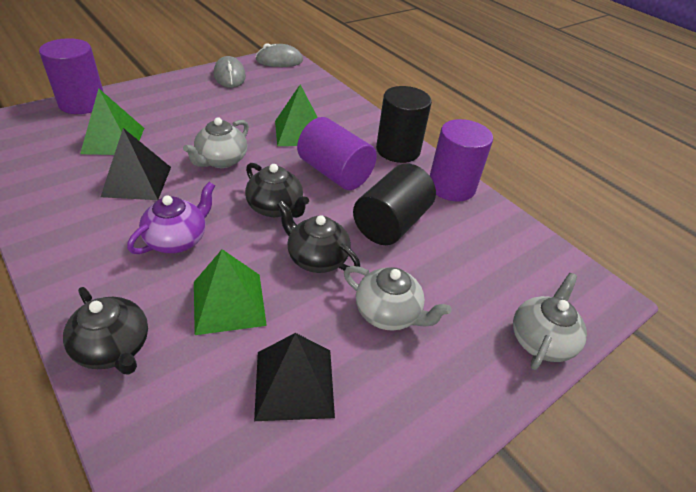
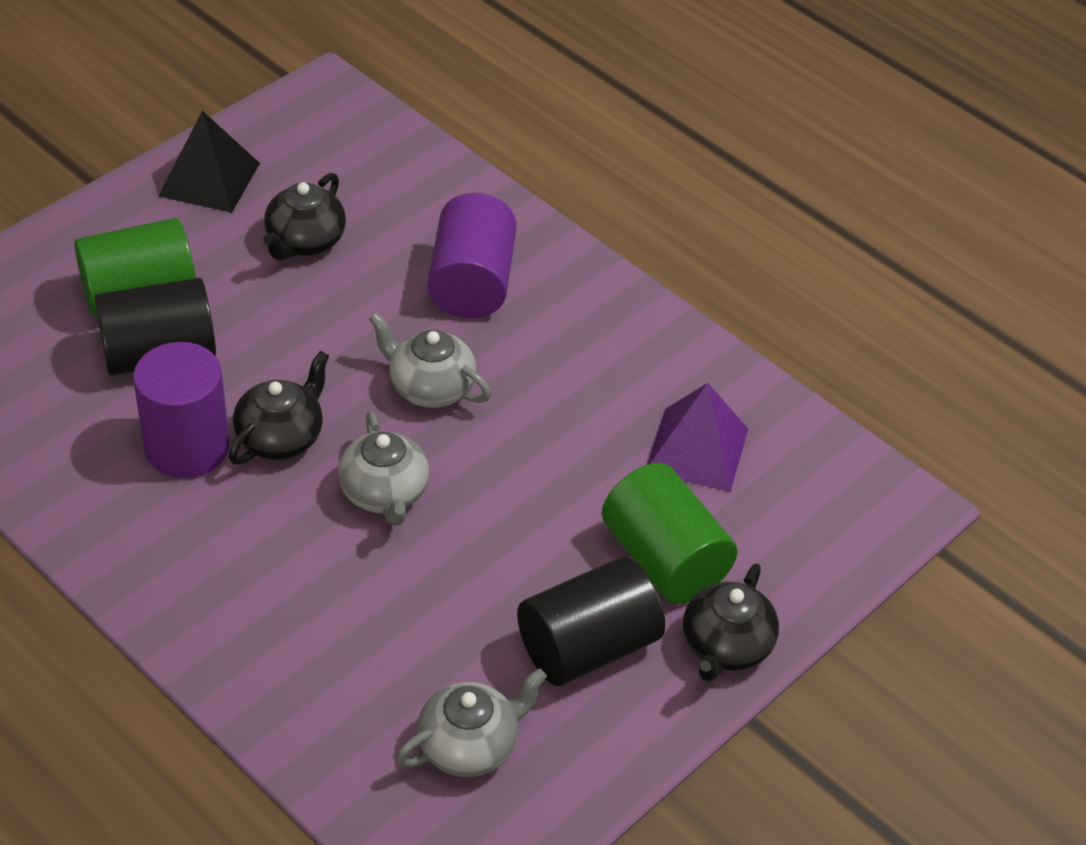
black pyramid: 2 -> 1
green cylinder: 0 -> 2
green pyramid: 3 -> 0
grey mouse: 2 -> 0
purple cylinder: 3 -> 2
purple pyramid: 0 -> 1
purple teapot: 1 -> 0

